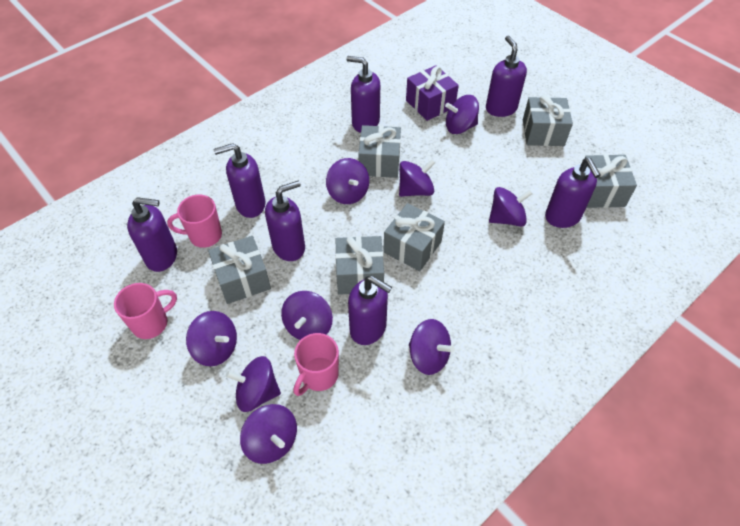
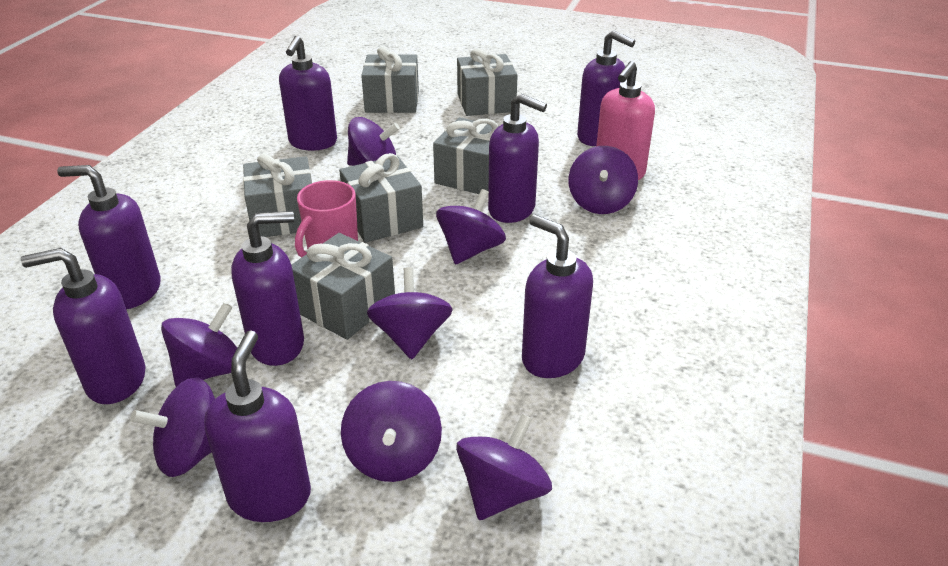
pink mug: 3 -> 1
pink soap dispenser: 0 -> 1
purple gift: 1 -> 0
purple soap dispenser: 7 -> 8
purple spinning top: 9 -> 8

